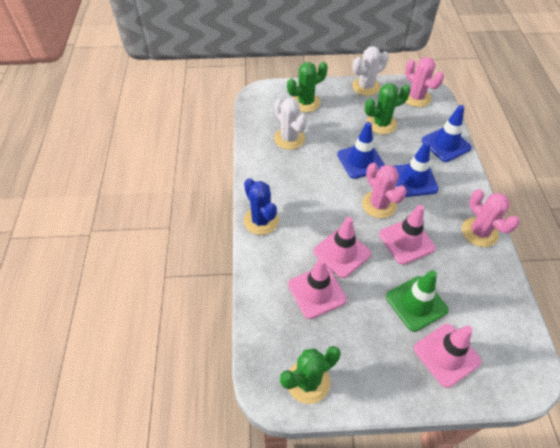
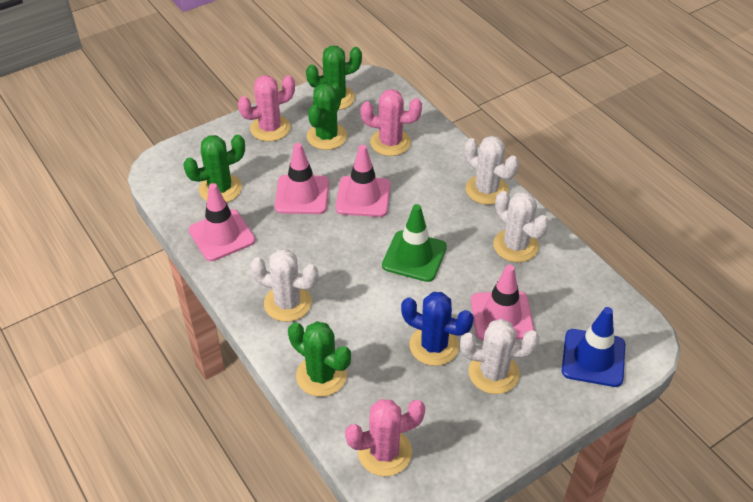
blue traffic cone: 3 -> 1
green cactus: 3 -> 4
white cactus: 2 -> 4

